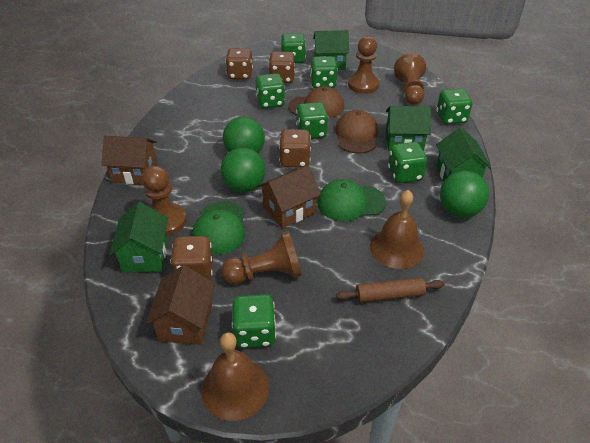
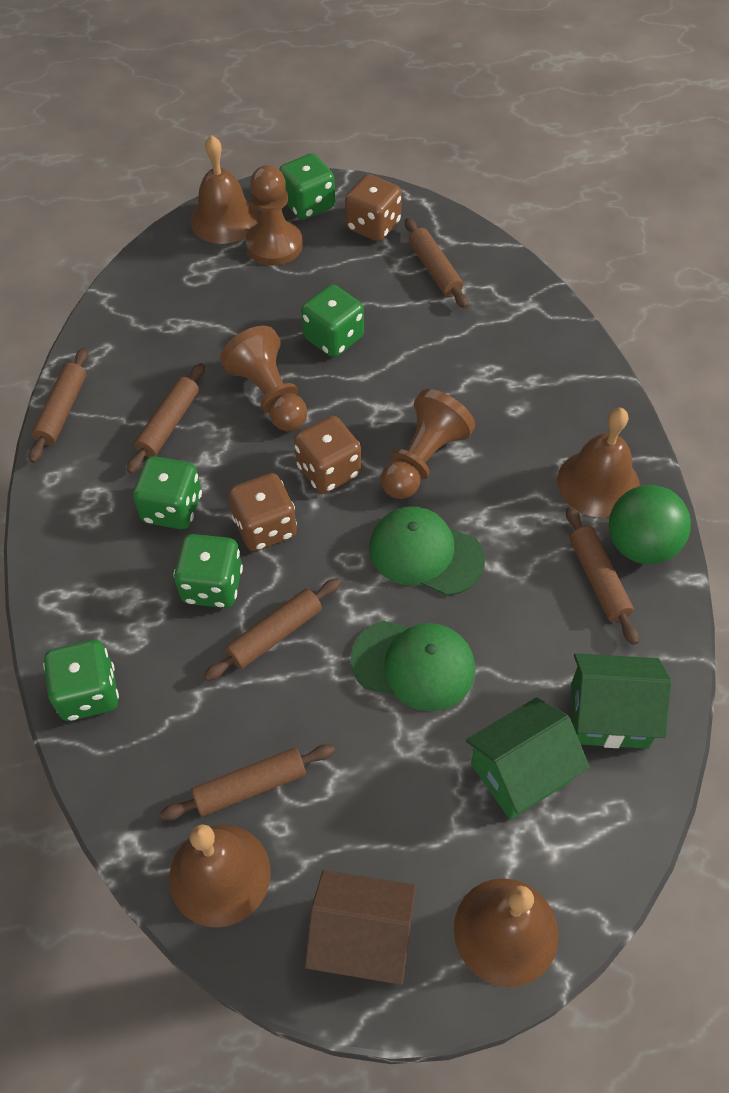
brown bell: 2 -> 4
brown cap: 2 -> 0
brown dice: 4 -> 3
brown house: 3 -> 1
brown pawn: 4 -> 3
brown rolling pin: 1 -> 6
green ball: 3 -> 1
green dice: 7 -> 5
green house: 4 -> 2

